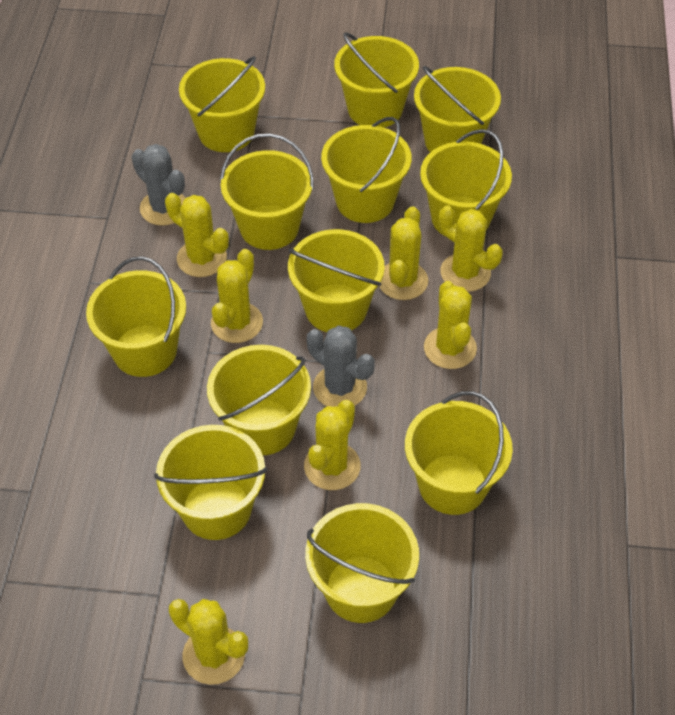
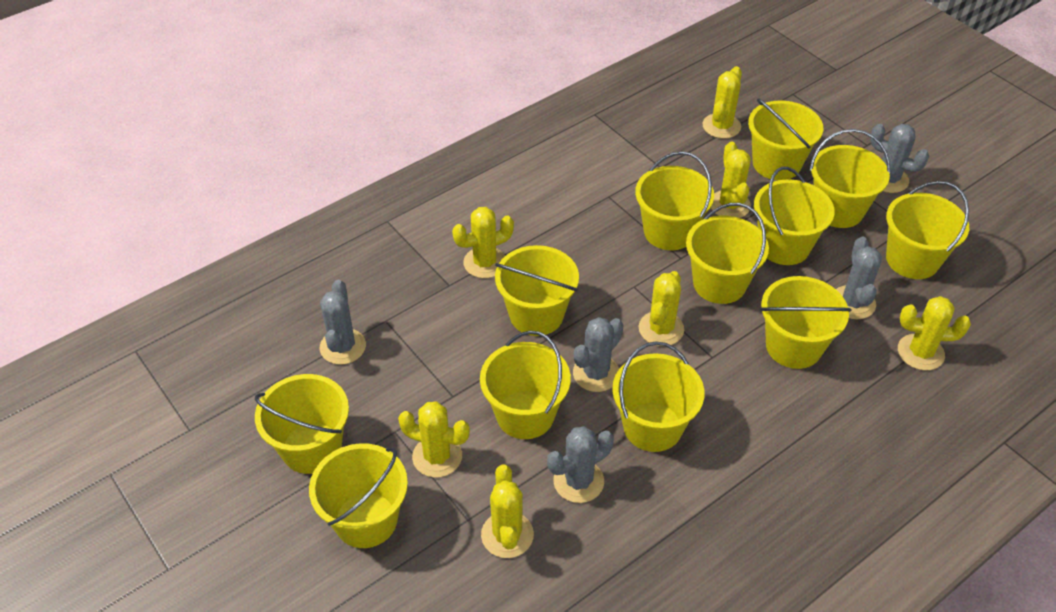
grey cactus: 2 -> 5

